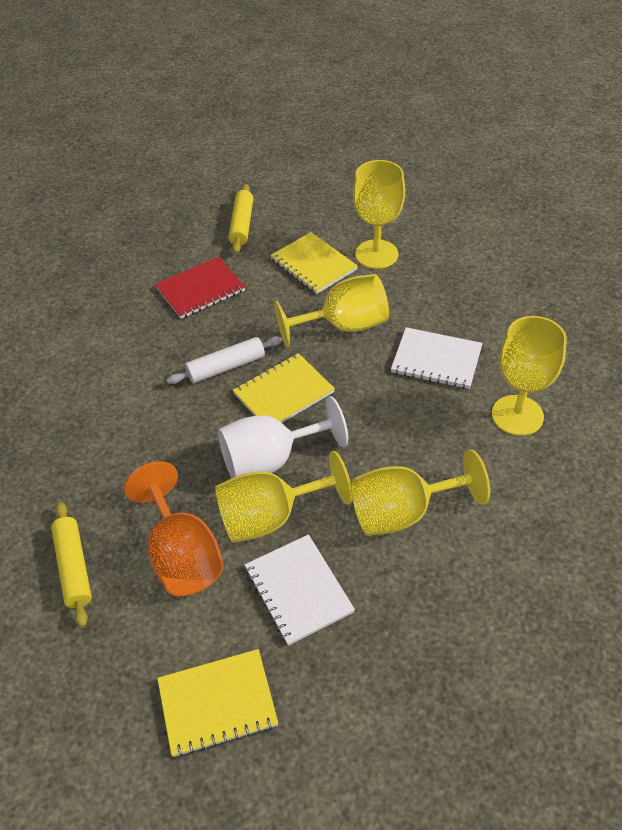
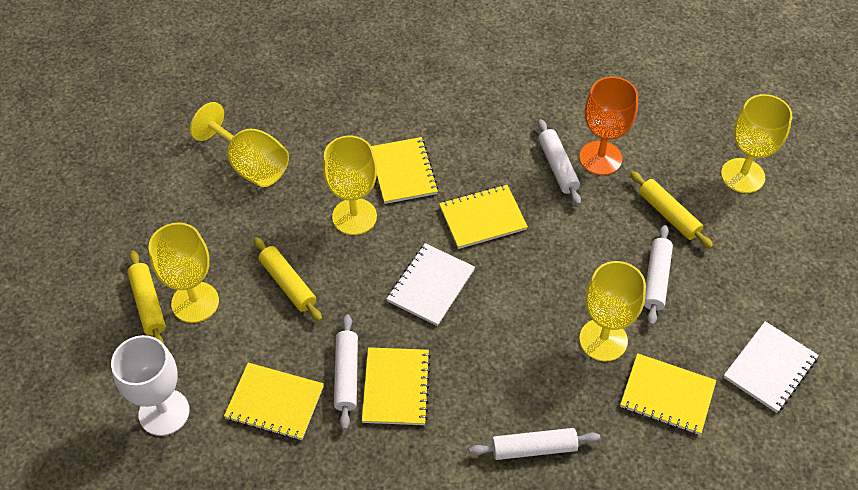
red notebook: 1 -> 0
white rolling pin: 1 -> 4
yellow notebook: 3 -> 5
yellow rolling pin: 2 -> 3

